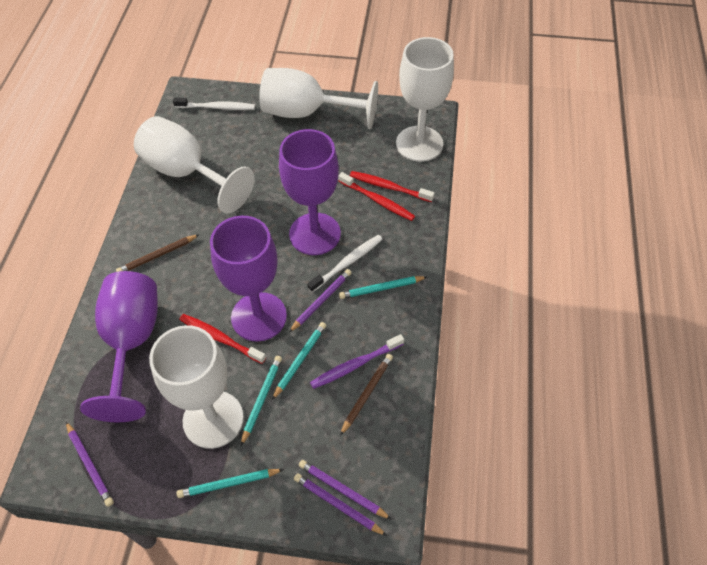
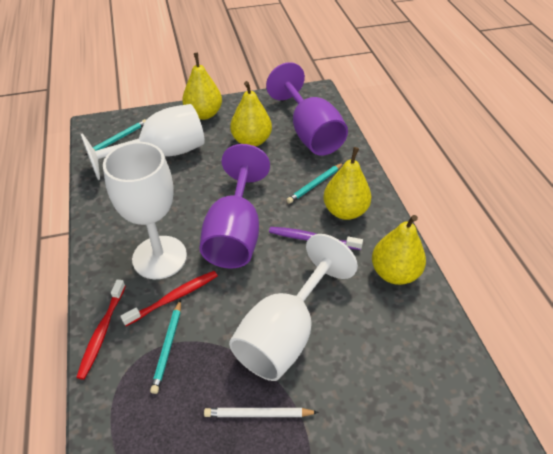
brown pencil: 2 -> 0
purple goblet: 3 -> 2
purple pencil: 4 -> 0
red toothbrush: 3 -> 2
turquoise pencil: 4 -> 3
white goblet: 4 -> 3
white pencil: 0 -> 1
white toothbrush: 2 -> 0
yellow pear: 0 -> 4

